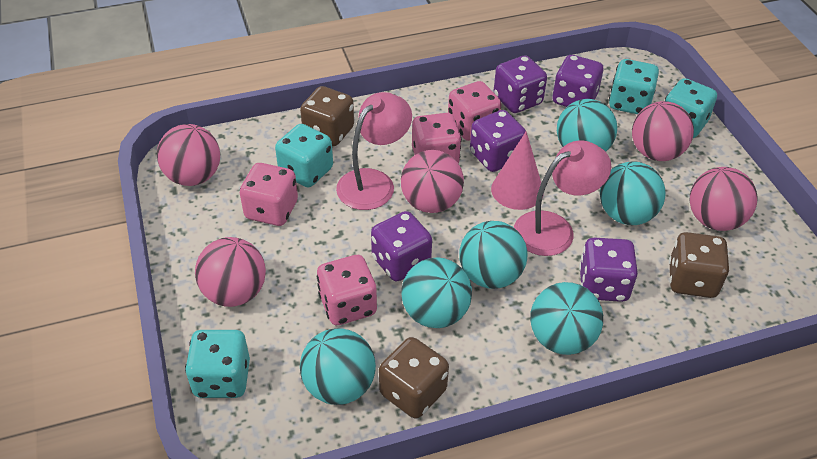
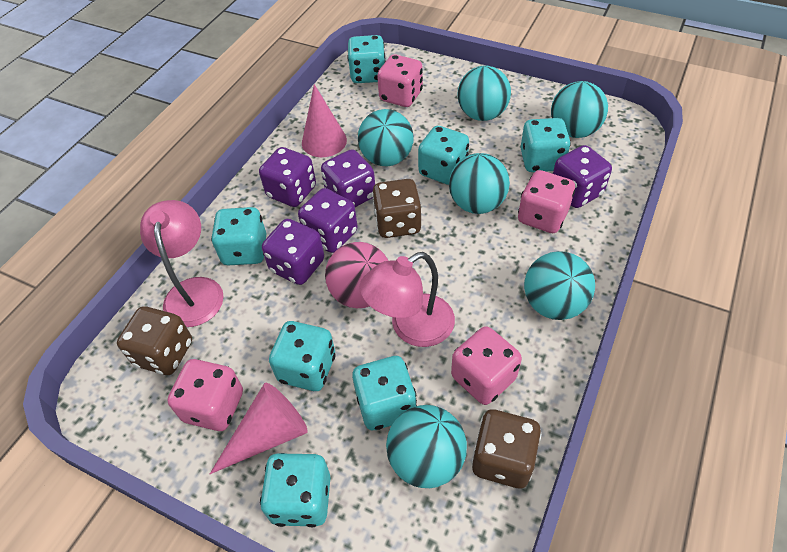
pink ball: 5 -> 1
pink cone: 1 -> 2
turquoise dice: 4 -> 7

